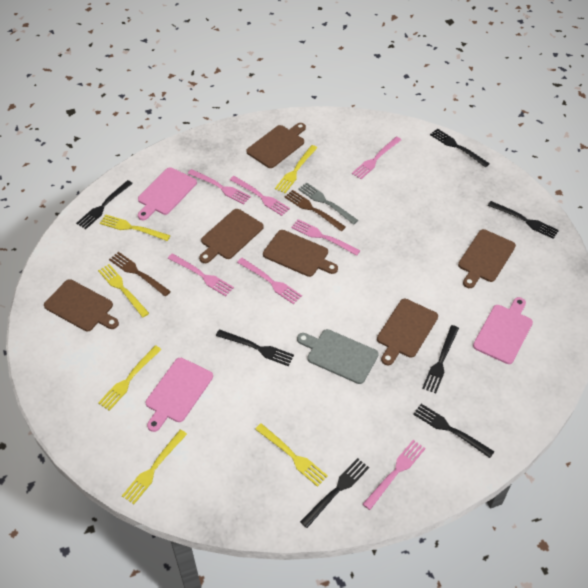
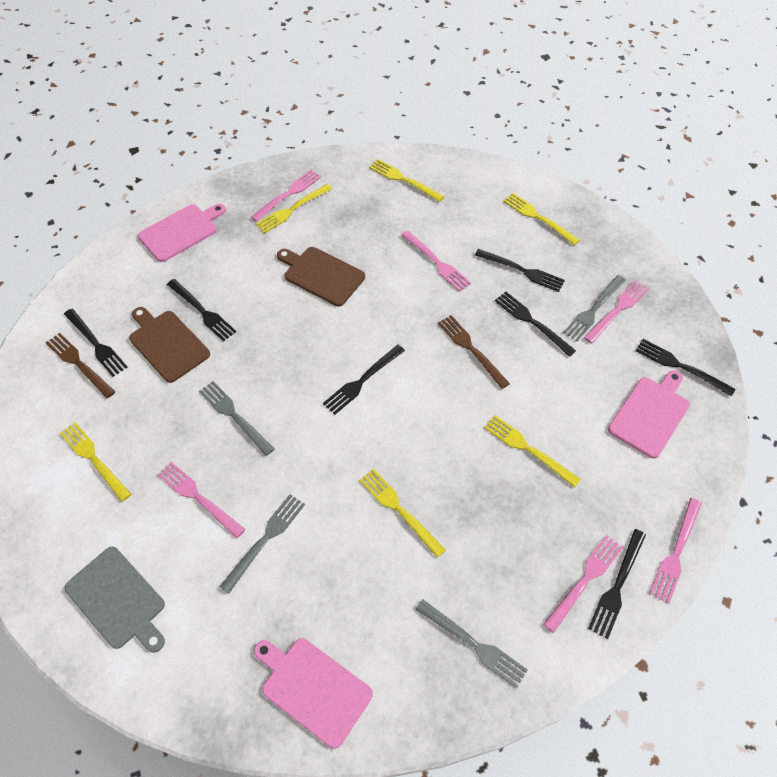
brown cutting board: 6 -> 2
grey fork: 1 -> 4
pink fork: 7 -> 6

